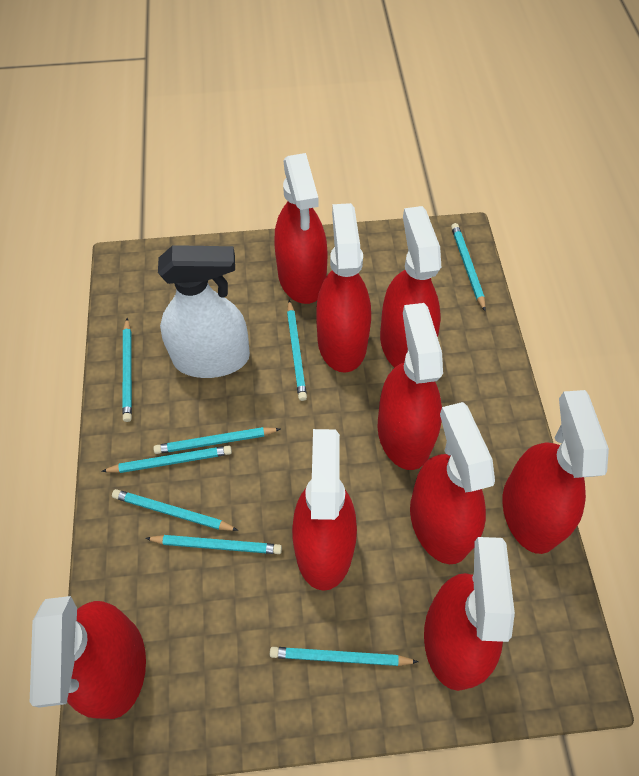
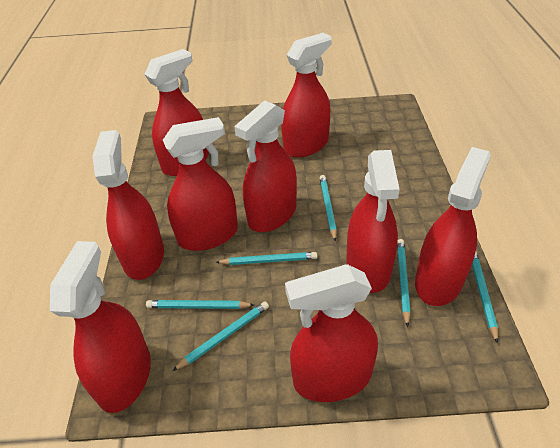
turquoise pencil: 8 -> 6
white spray bottle: 1 -> 0

